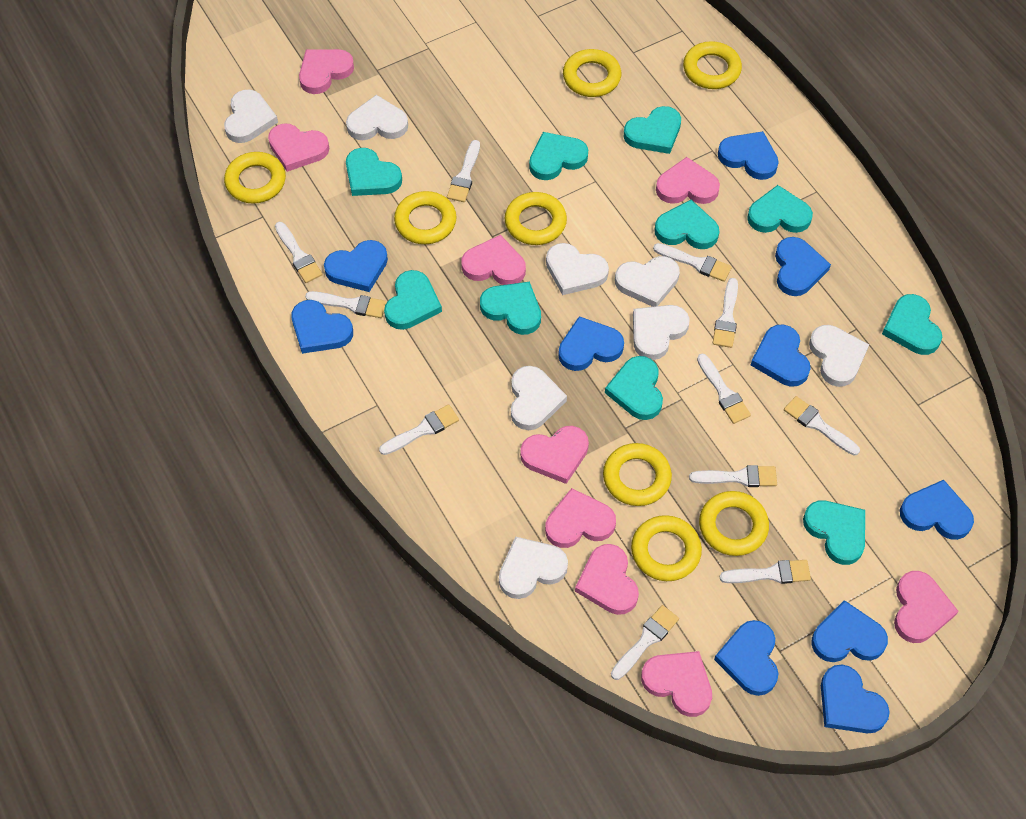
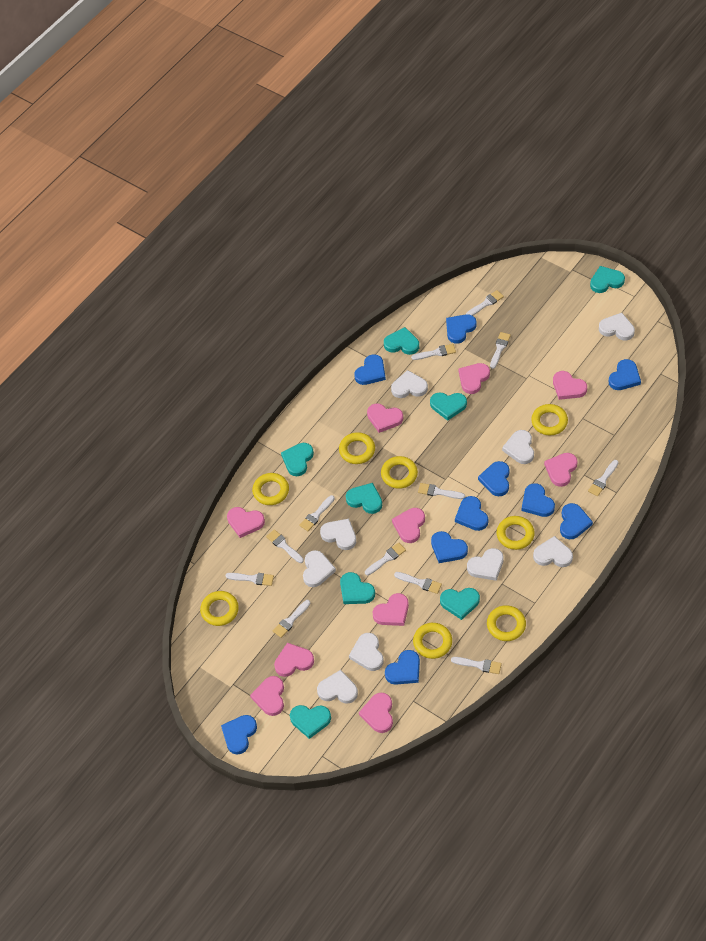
pink heart: 9 -> 10
turquoise heart: 10 -> 8
white brush: 11 -> 12
white heart: 8 -> 9

